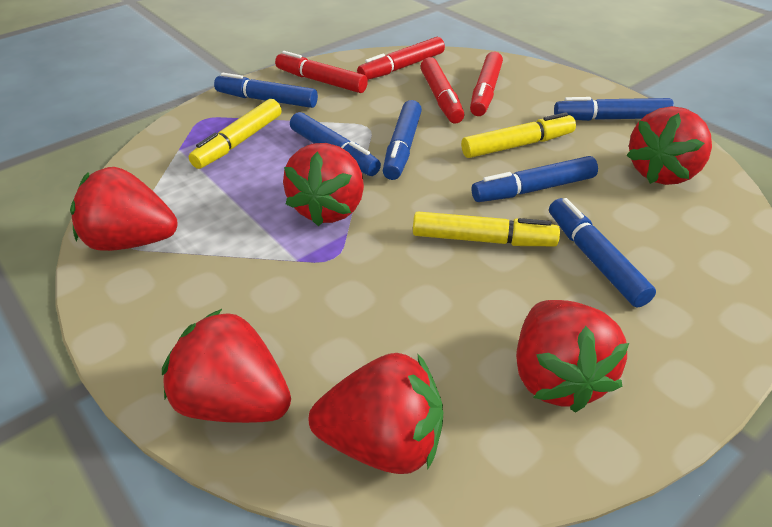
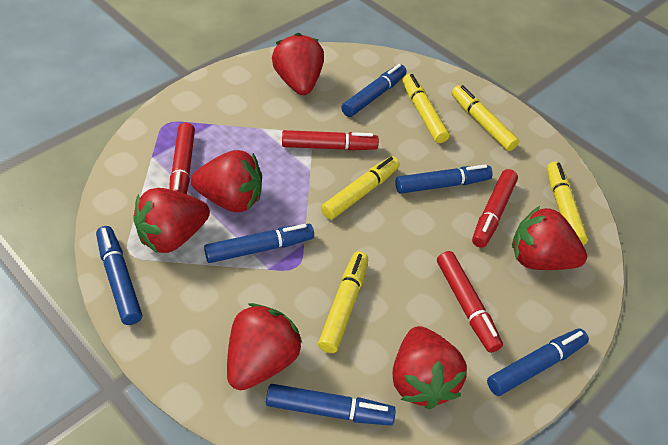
yellow marker: 3 -> 5

